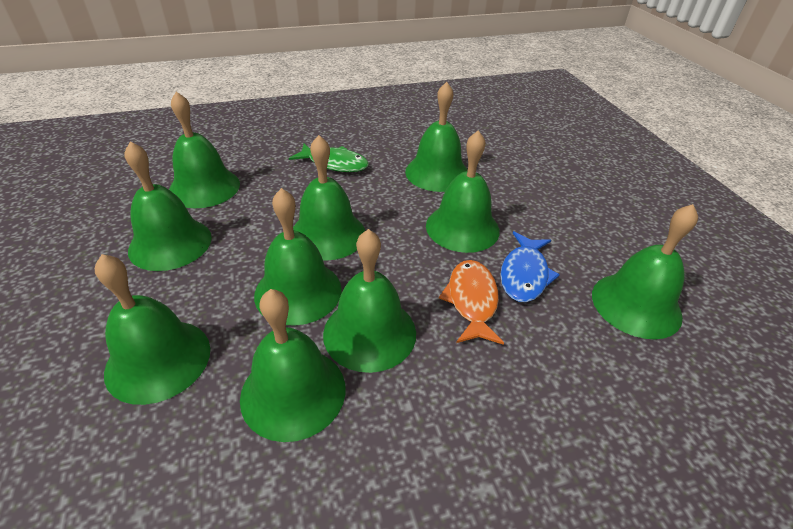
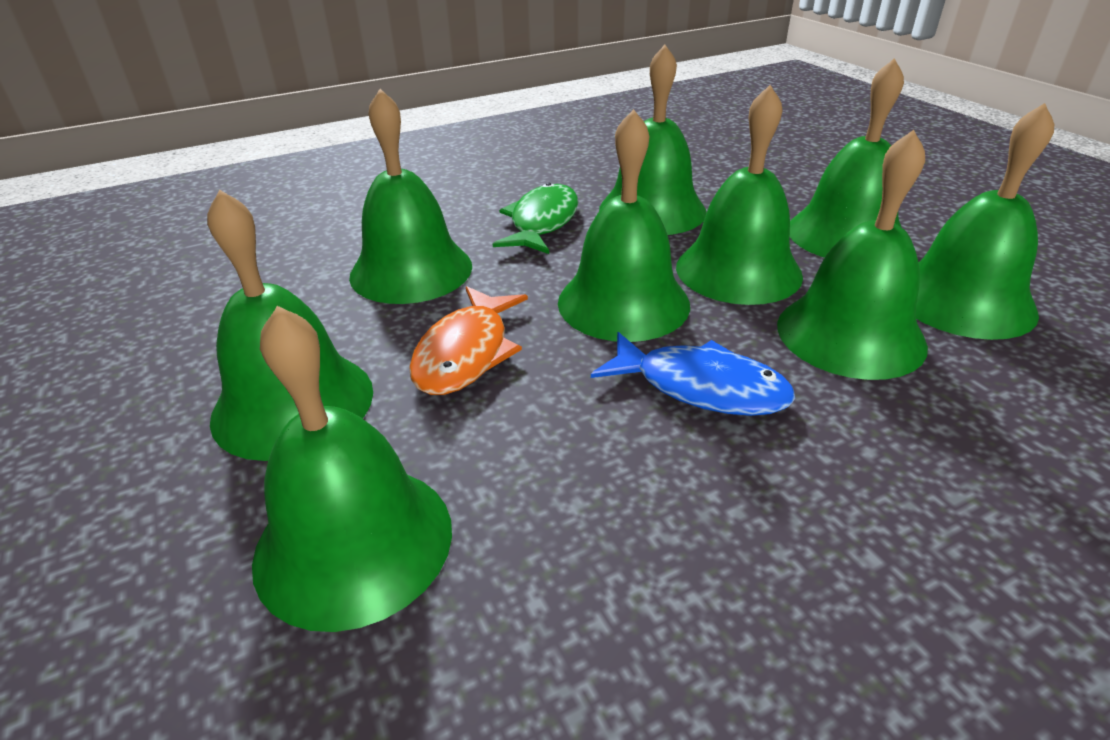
green bell: 10 -> 9

